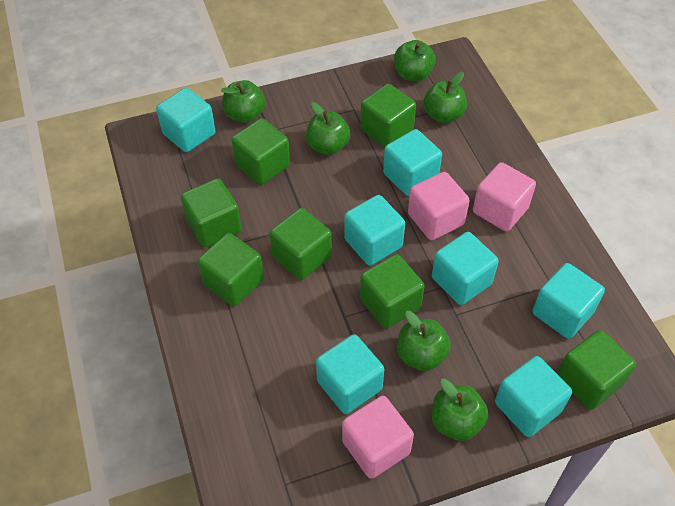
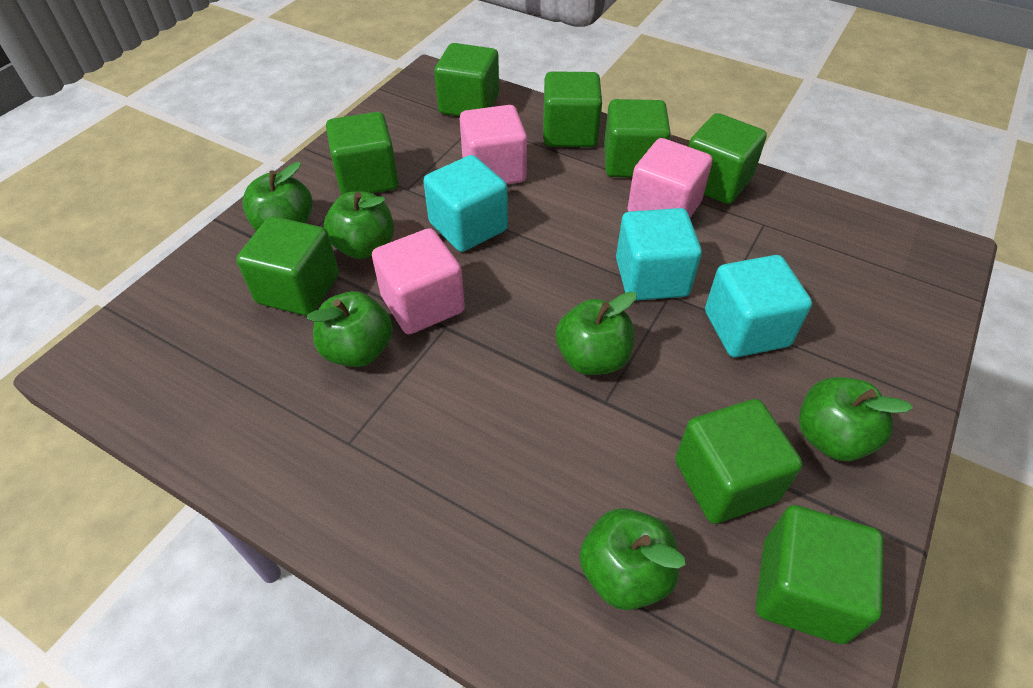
green cube: 7 -> 8
turquoise cube: 7 -> 3

